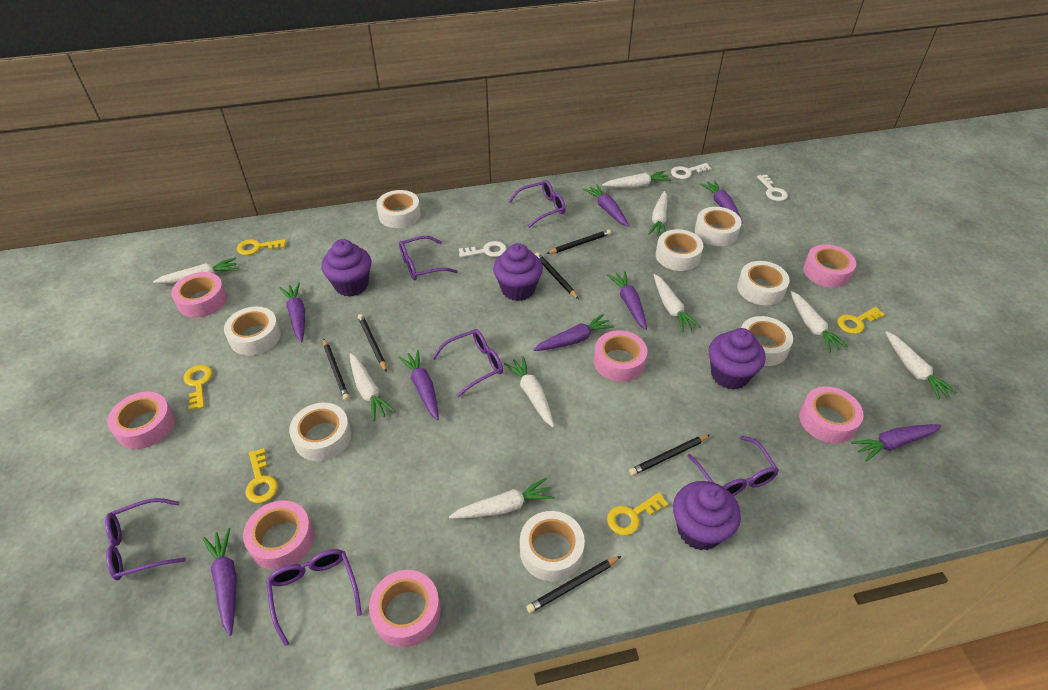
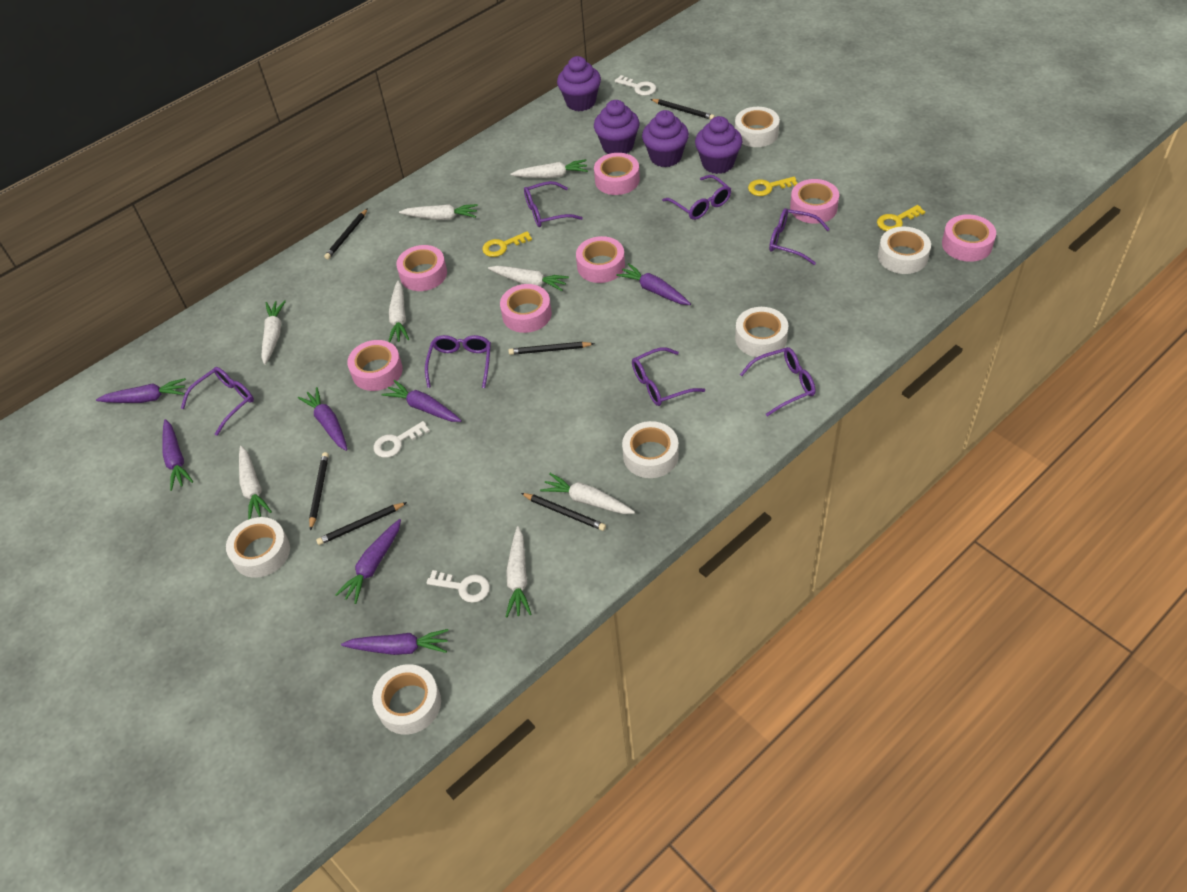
purple carrot: 8 -> 7
purple glasses: 6 -> 7
white carrot: 9 -> 8
white tape: 8 -> 6
yellow key: 5 -> 3

